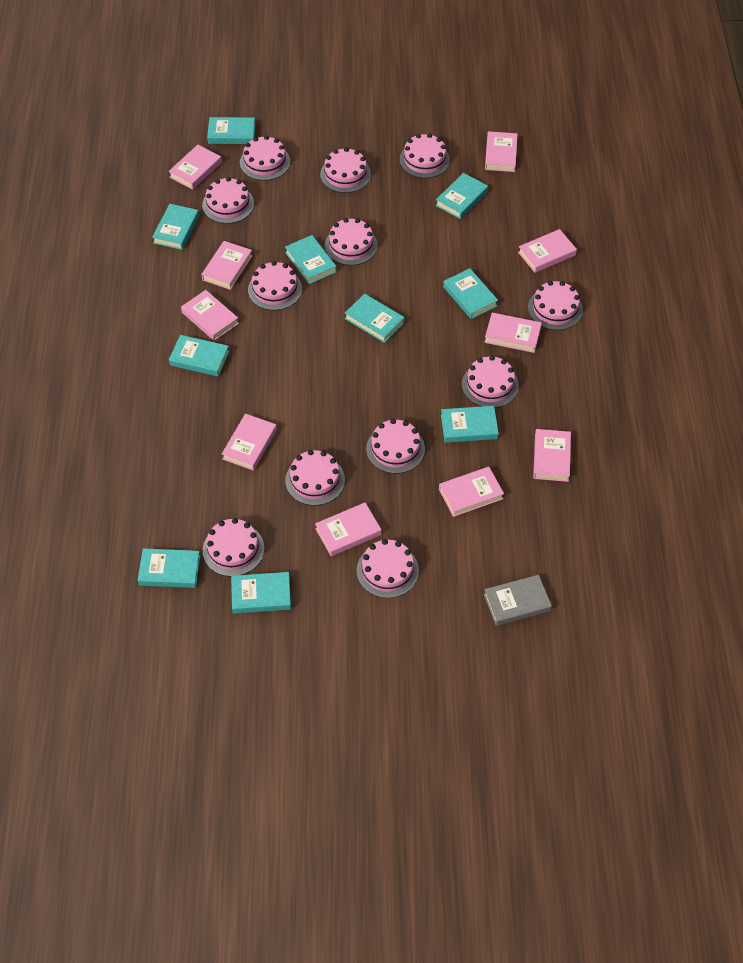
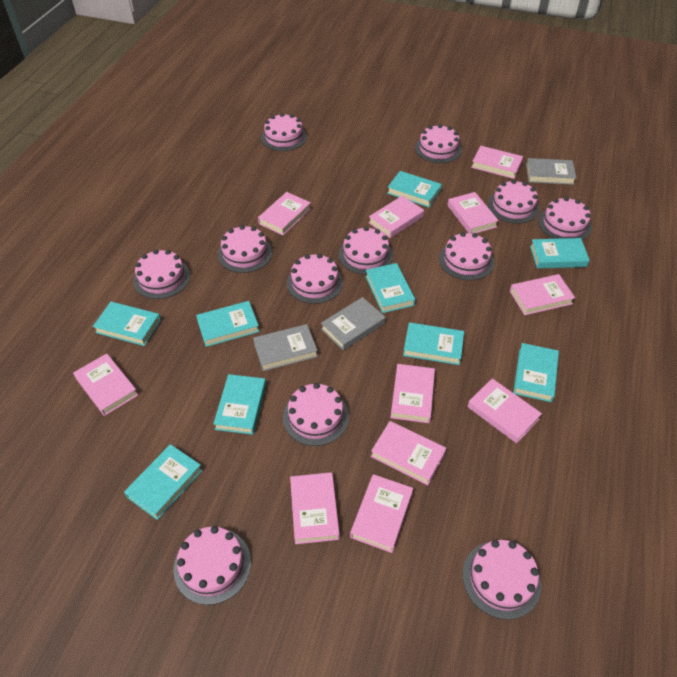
grey book: 1 -> 3
pink book: 10 -> 11
turquoise book: 10 -> 9

